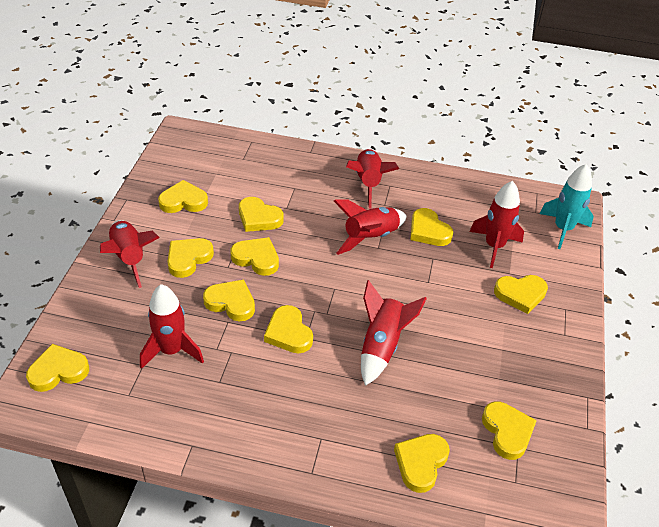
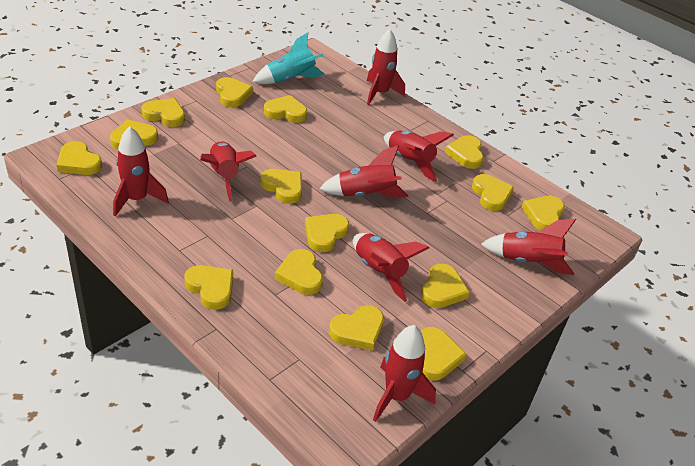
red rocket: 6 -> 8
yellow heart: 11 -> 15

